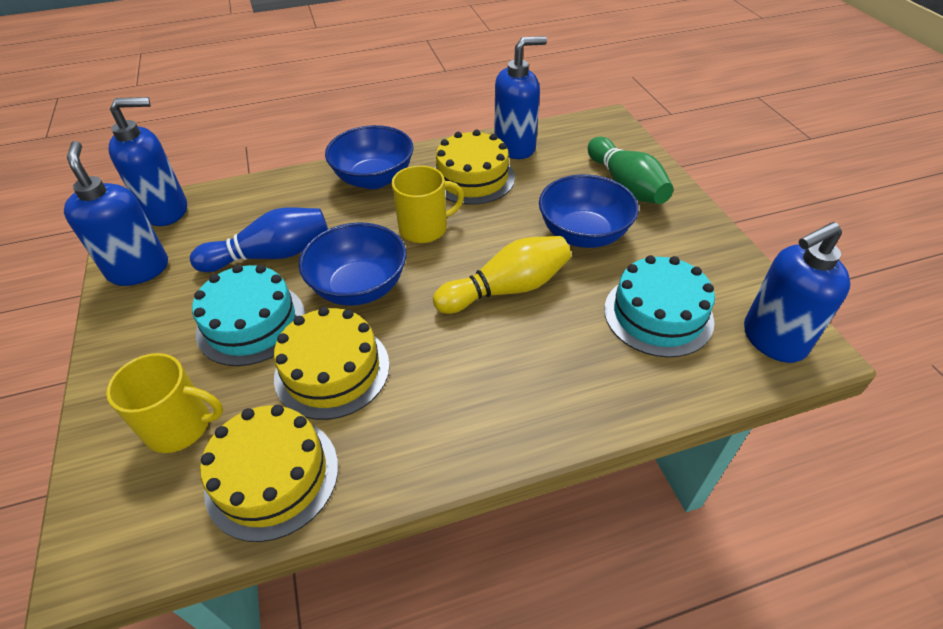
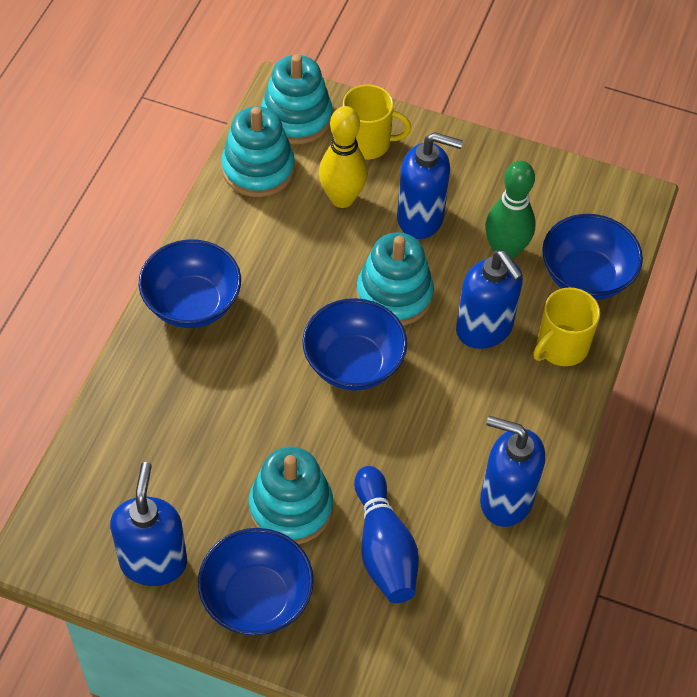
blue bowl: 3 -> 4
turquoise cake: 2 -> 0
turquoise stacking toy: 0 -> 4
yellow cake: 3 -> 0

